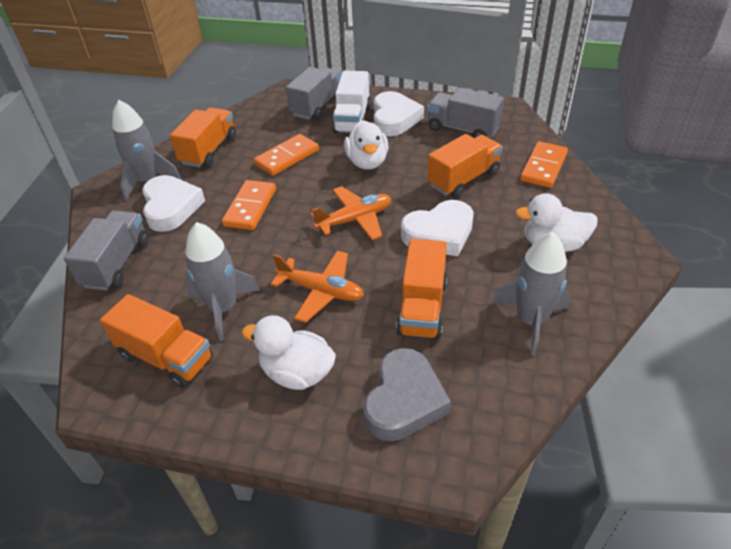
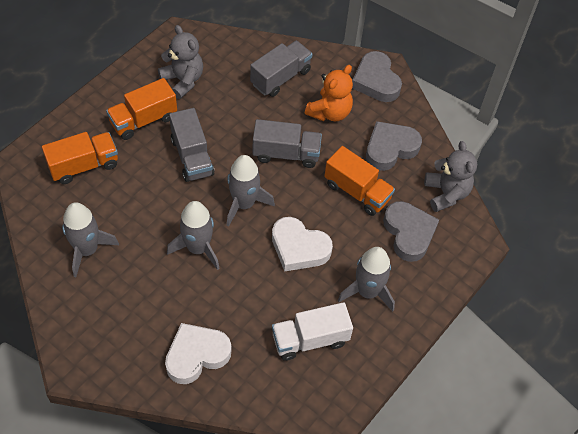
grey heart: 1 -> 3
grey rocket: 3 -> 4
grey teddy bear: 0 -> 2
orange domino: 3 -> 0
orange plane: 2 -> 0
orange teddy bear: 0 -> 1
orange truck: 4 -> 3
white duck: 3 -> 0
white heart: 3 -> 2

